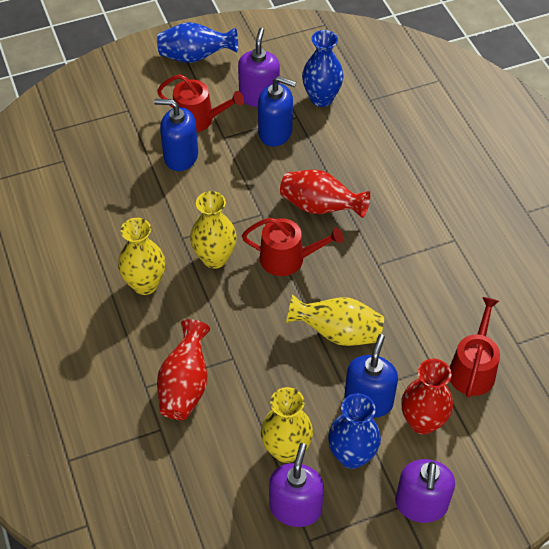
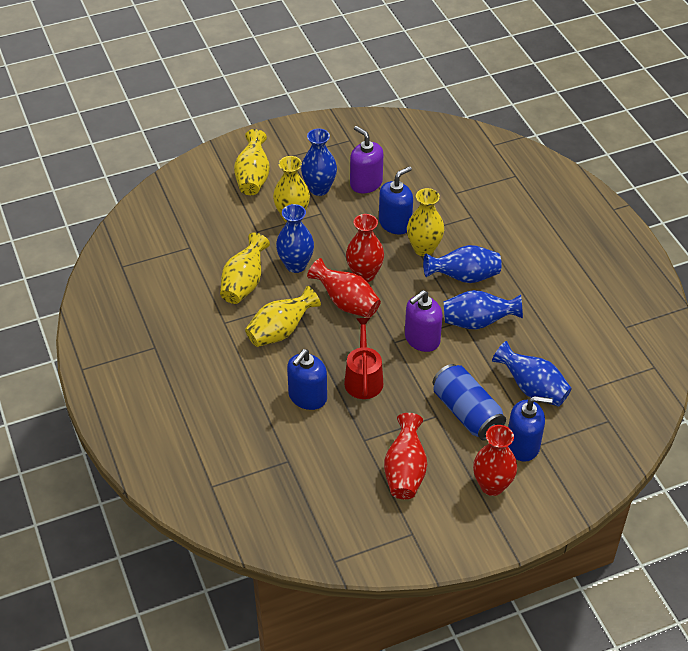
blue can: 0 -> 1
blue vase: 3 -> 5
purple soap dispenser: 3 -> 2
red vase: 3 -> 4
red watering can: 3 -> 1
yellow vase: 4 -> 5

